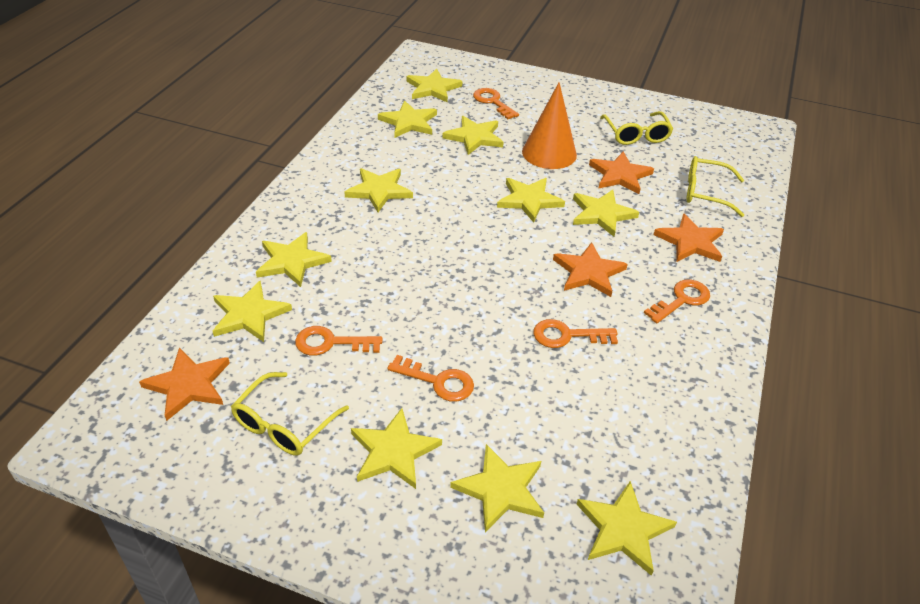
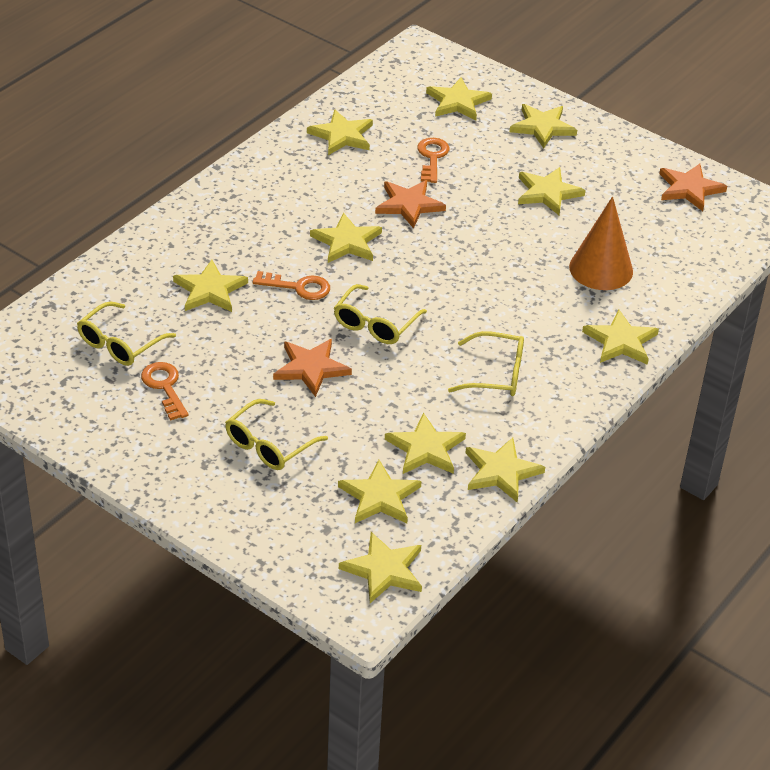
orange key: 5 -> 3
orange star: 4 -> 3
yellow glasses: 3 -> 4

